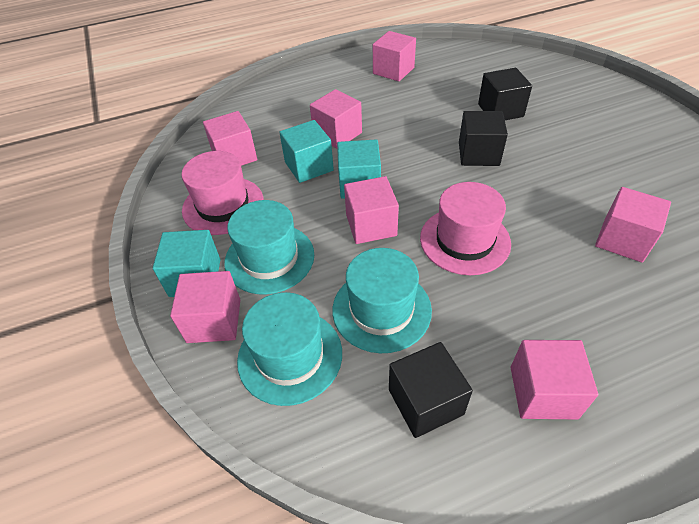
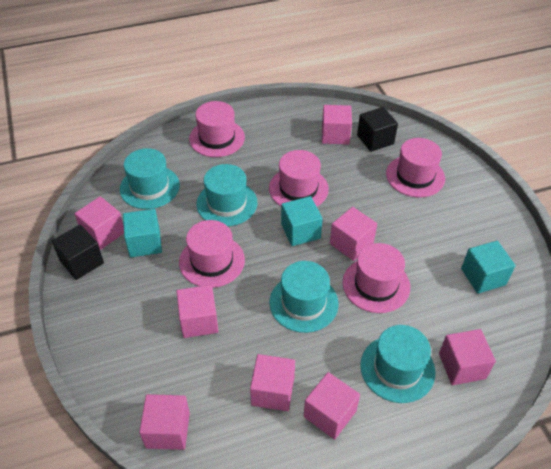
black cube: 3 -> 2
pink cube: 7 -> 8
pink hat: 2 -> 5
turquoise hat: 3 -> 4

